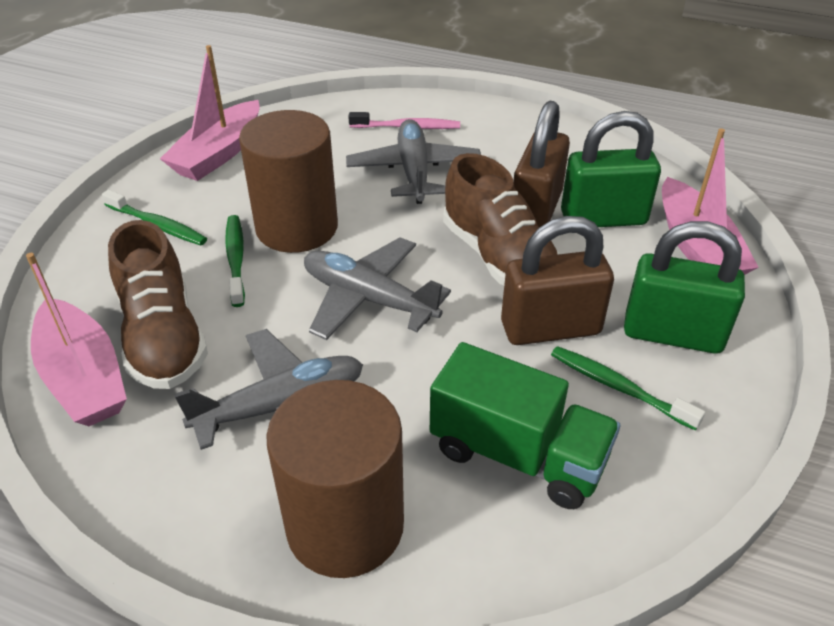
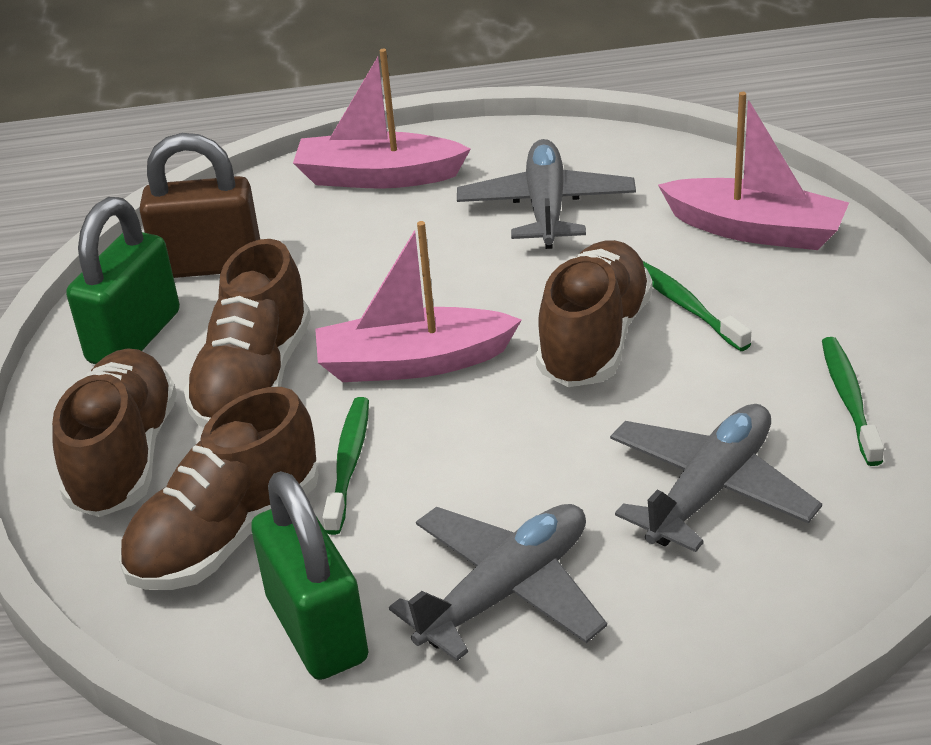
brown cylinder: 2 -> 0
brown padlock: 2 -> 1
brown shoe: 2 -> 4
green truck: 1 -> 0
pink toothbrush: 1 -> 0

